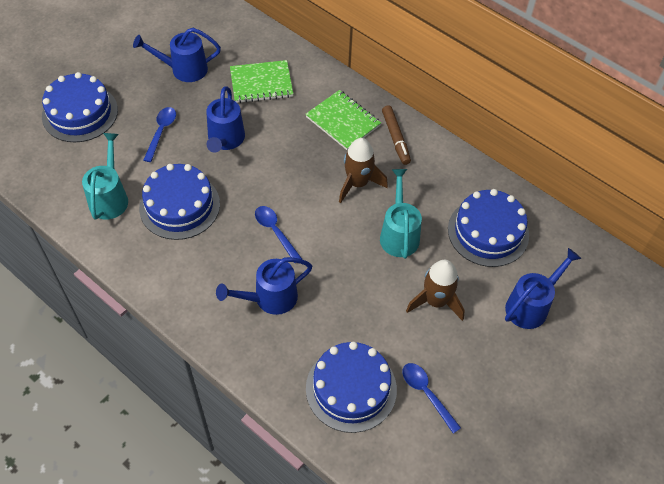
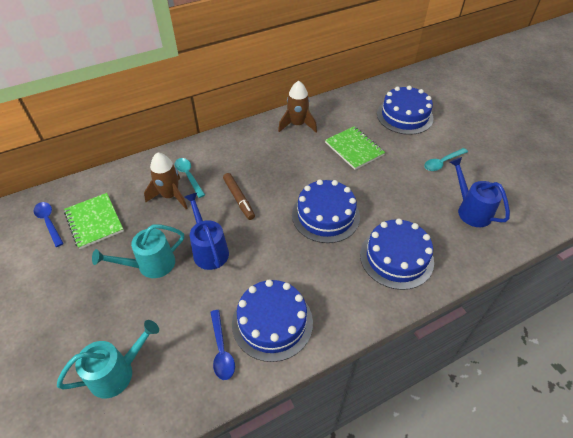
blue spoon: 3 -> 2
blue watering can: 4 -> 2
turquoise spoon: 0 -> 2

